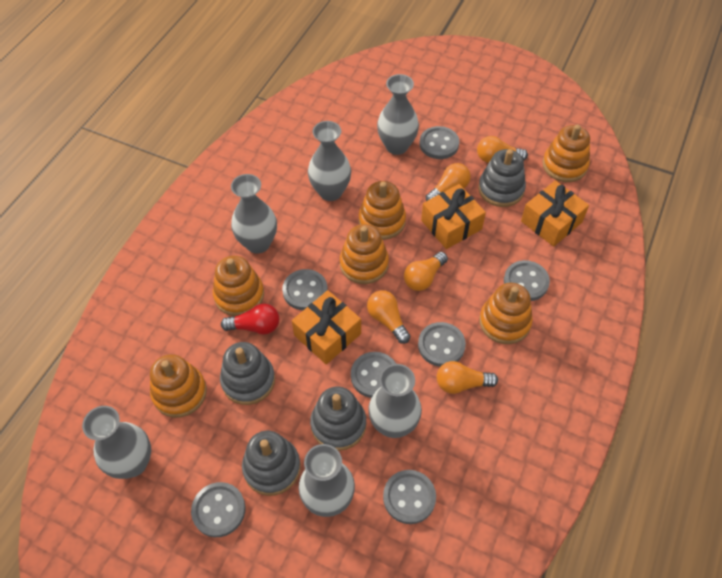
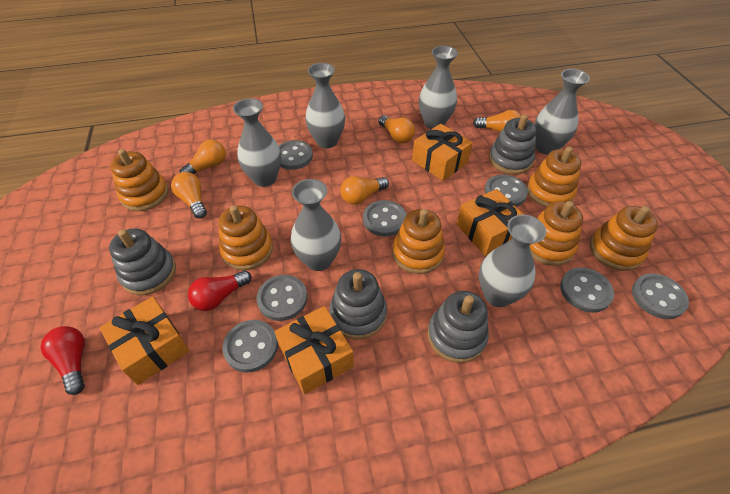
orange gift: 3 -> 4
red light bulb: 1 -> 2

